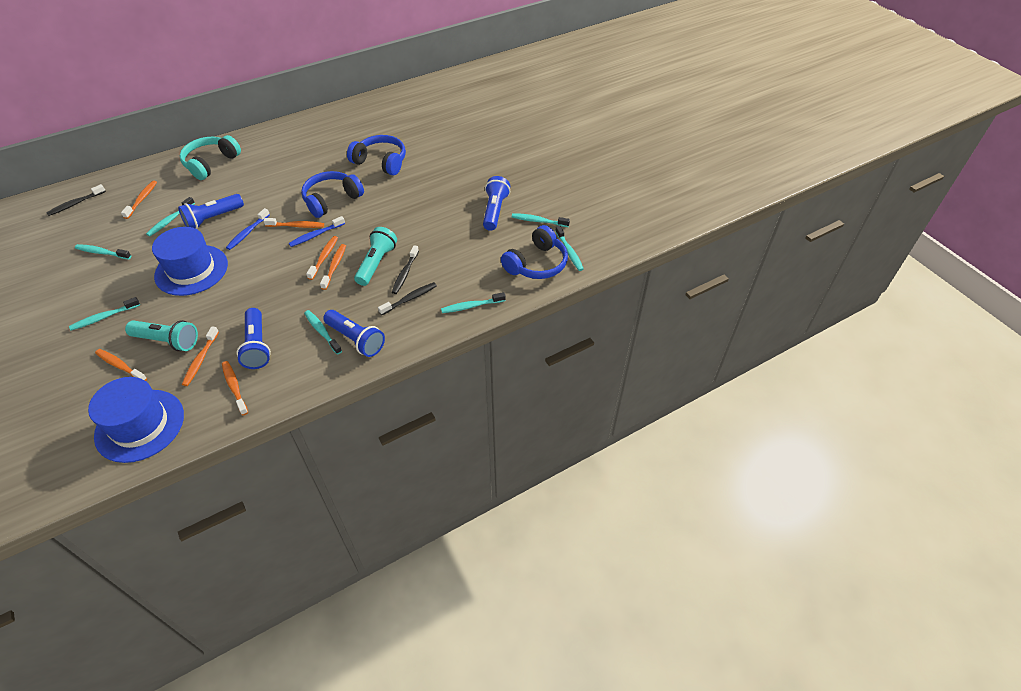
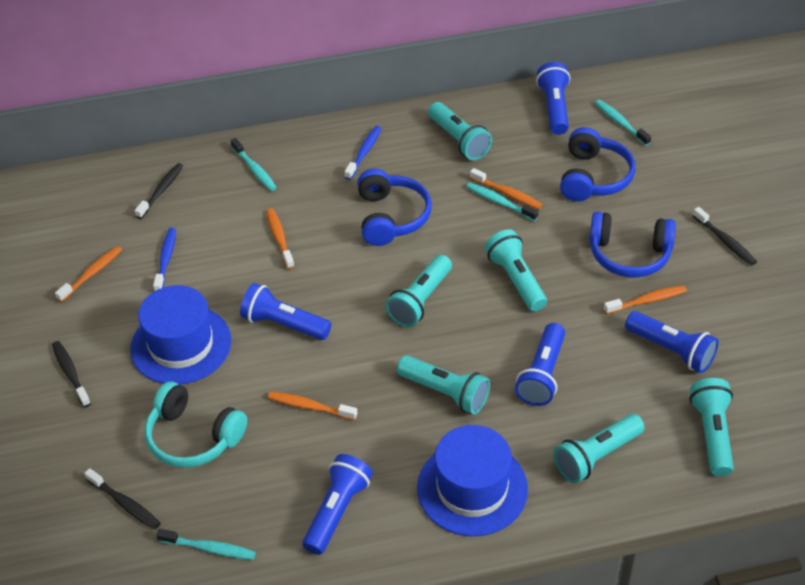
black toothbrush: 3 -> 4
blue flashlight: 4 -> 5
orange toothbrush: 7 -> 5
turquoise flashlight: 2 -> 6
turquoise toothbrush: 7 -> 4

